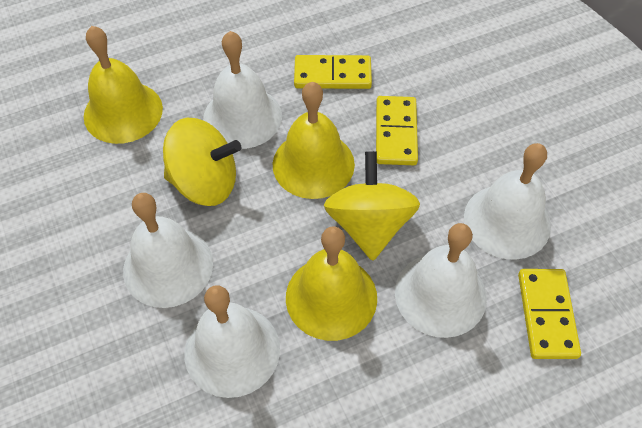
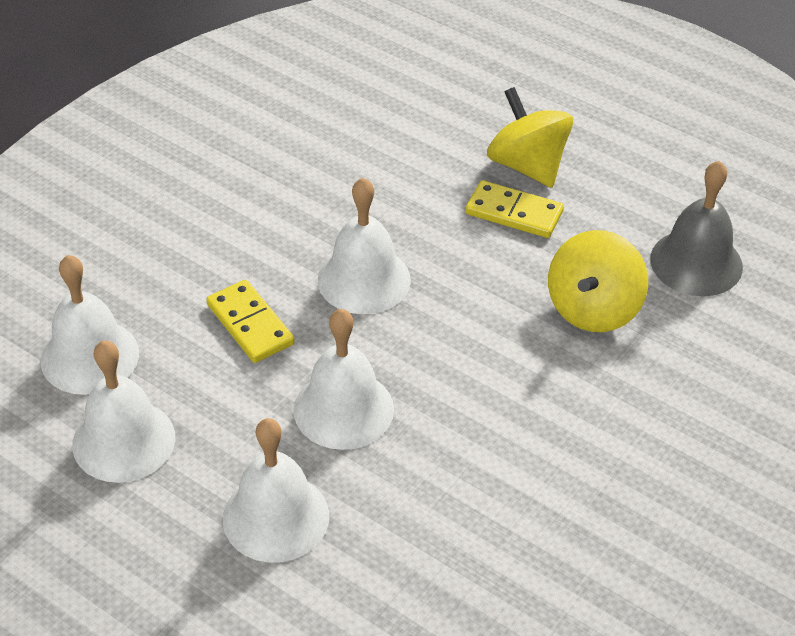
grey bell: 0 -> 1
yellow bell: 3 -> 0
yellow domino: 3 -> 2

